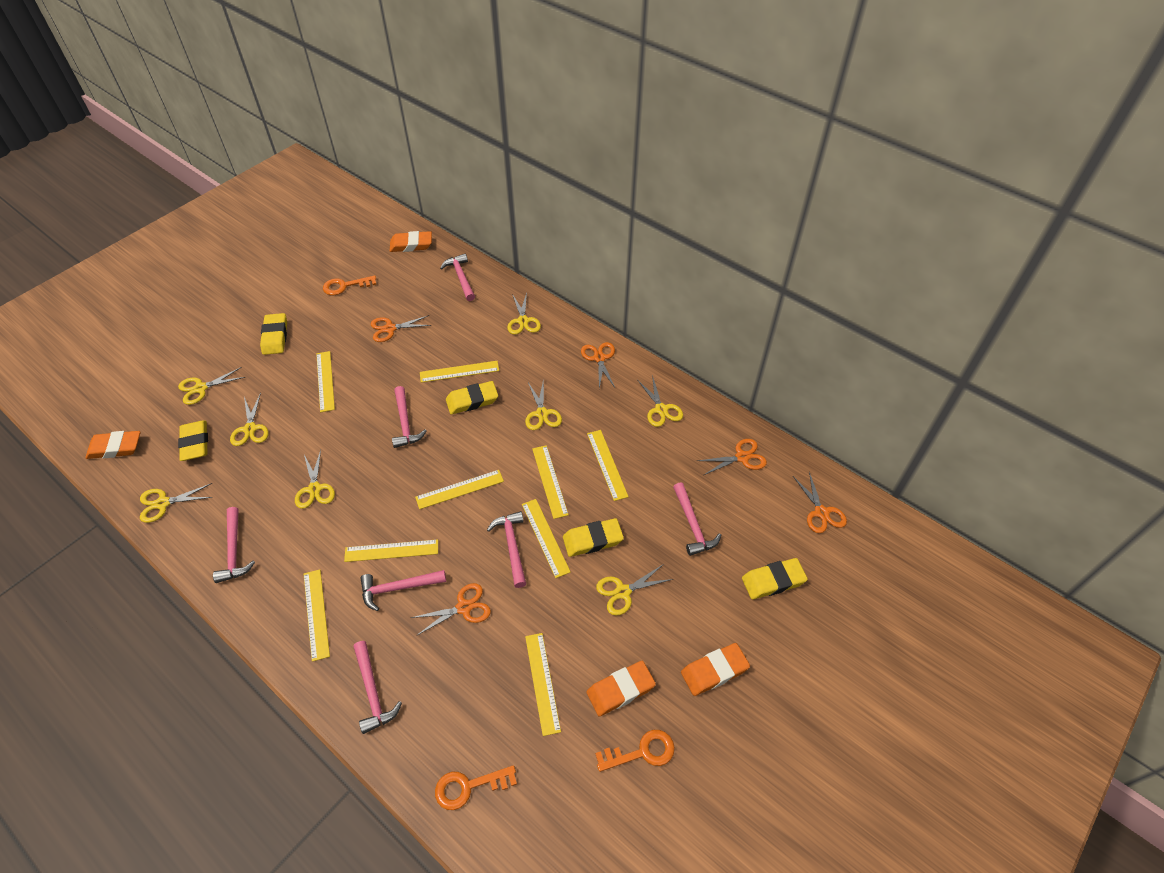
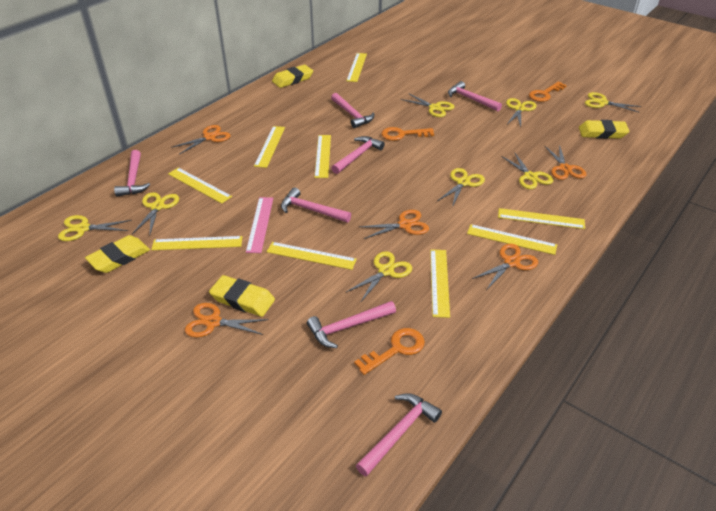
orange eraser: 4 -> 0
pink ruler: 0 -> 1
yellow eraser: 5 -> 4

